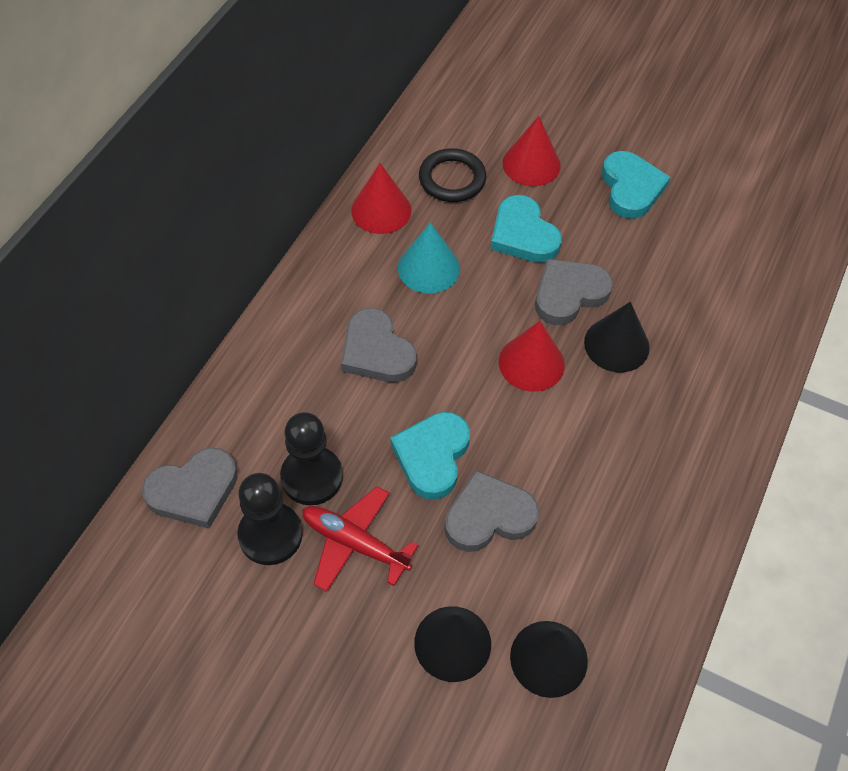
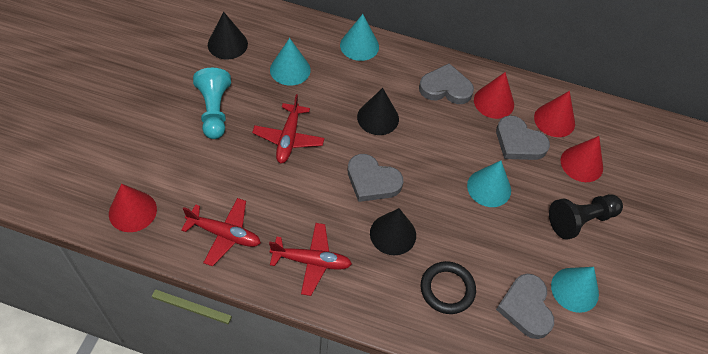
black pawn: 2 -> 1
red cone: 3 -> 4
red plane: 1 -> 3
turquoise cone: 1 -> 4
turquoise heart: 3 -> 0
turquoise pawn: 0 -> 1

